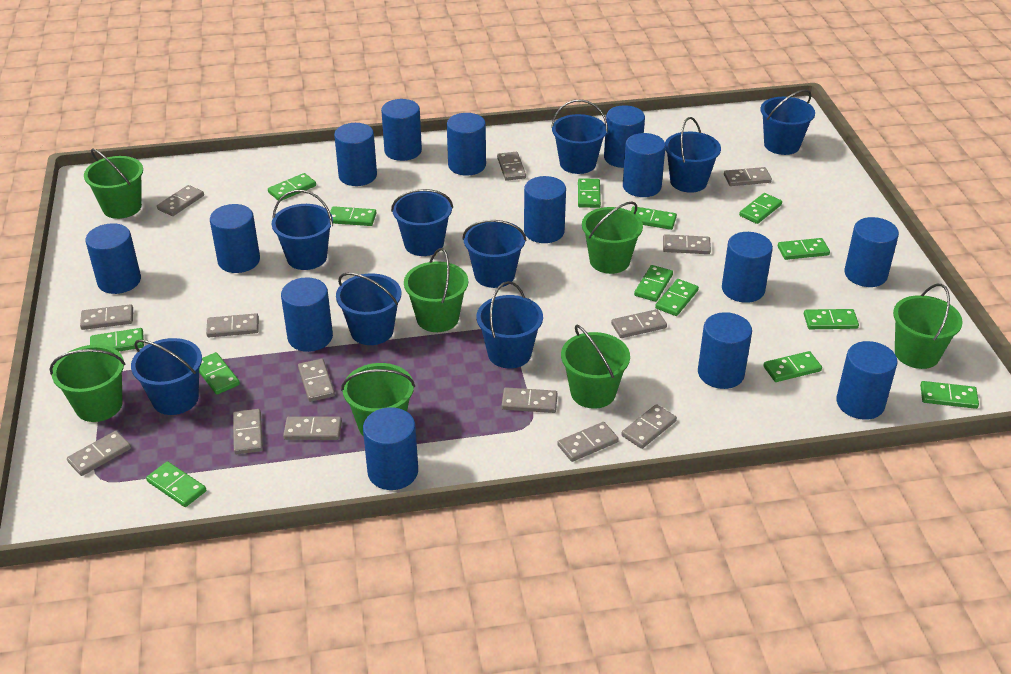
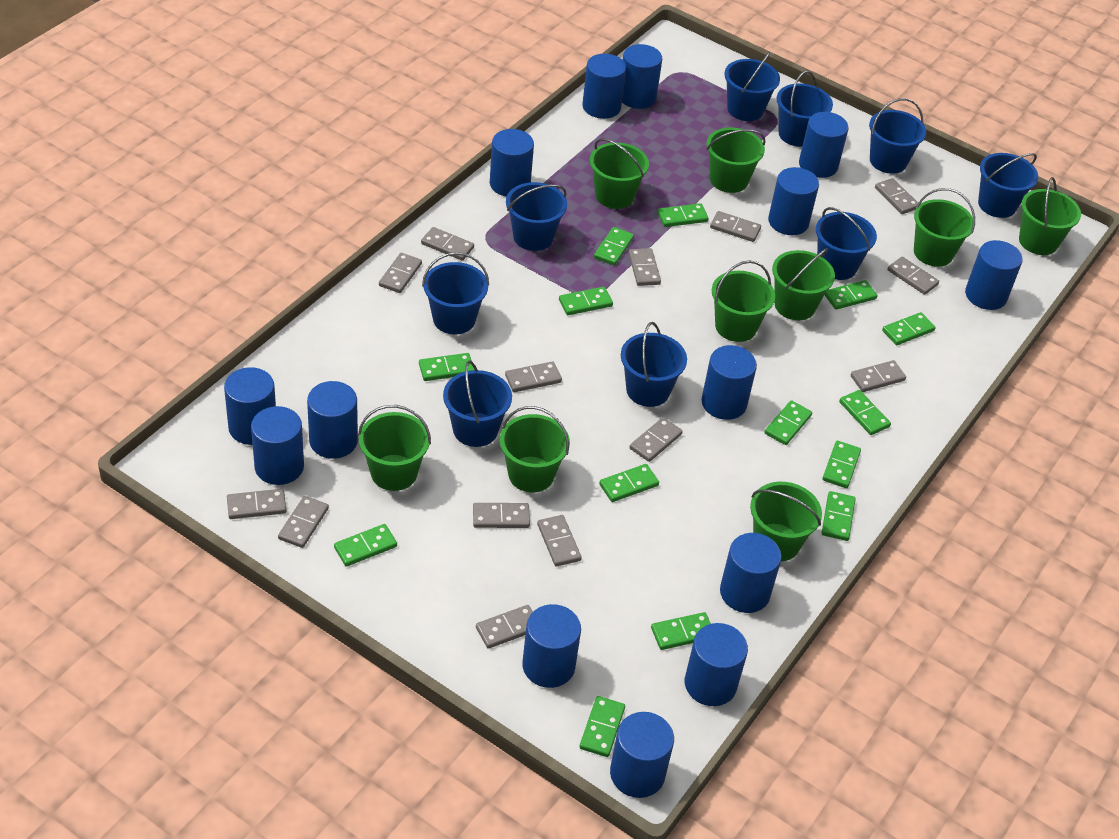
green bucket: 7 -> 9

